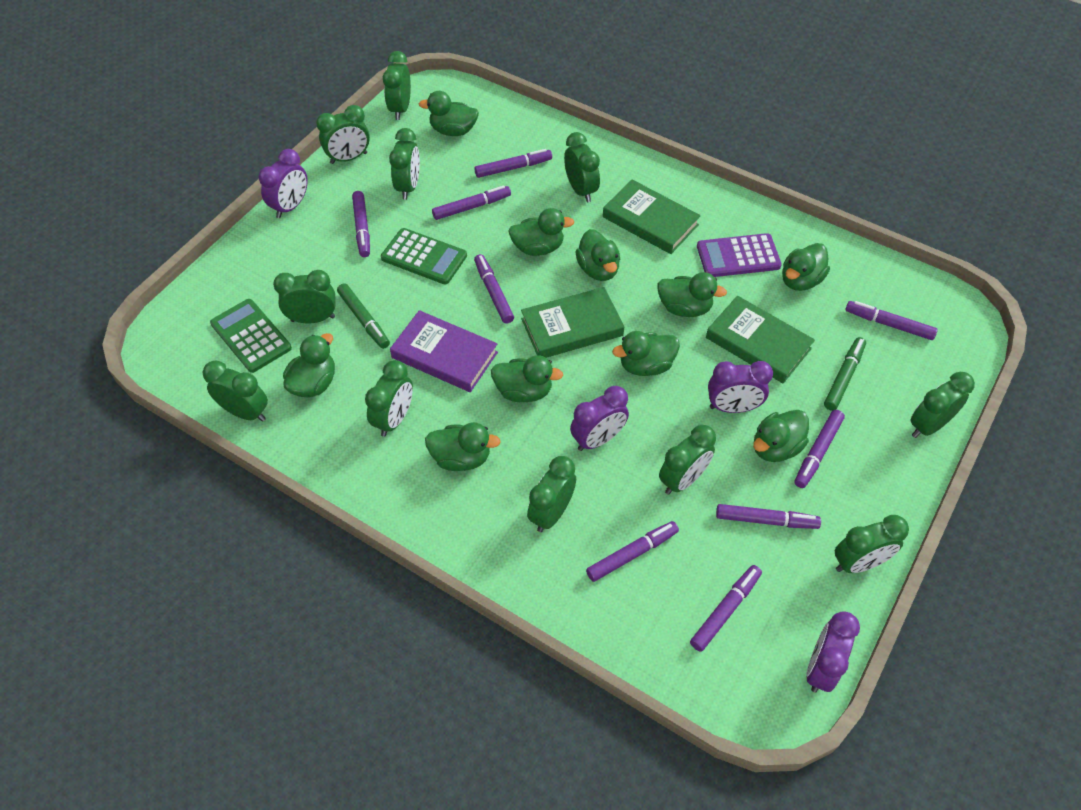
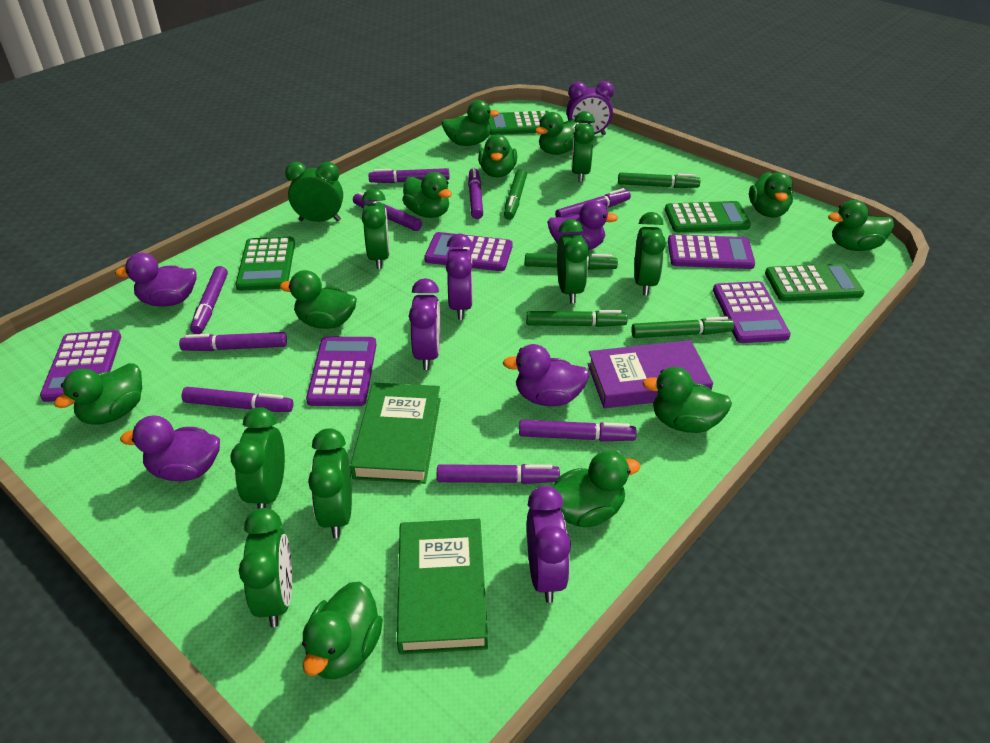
green book: 3 -> 2
green calculator: 2 -> 4
green clock: 11 -> 8
green duck: 10 -> 11
green marker: 2 -> 5
purple calculator: 1 -> 5
purple duck: 0 -> 4

